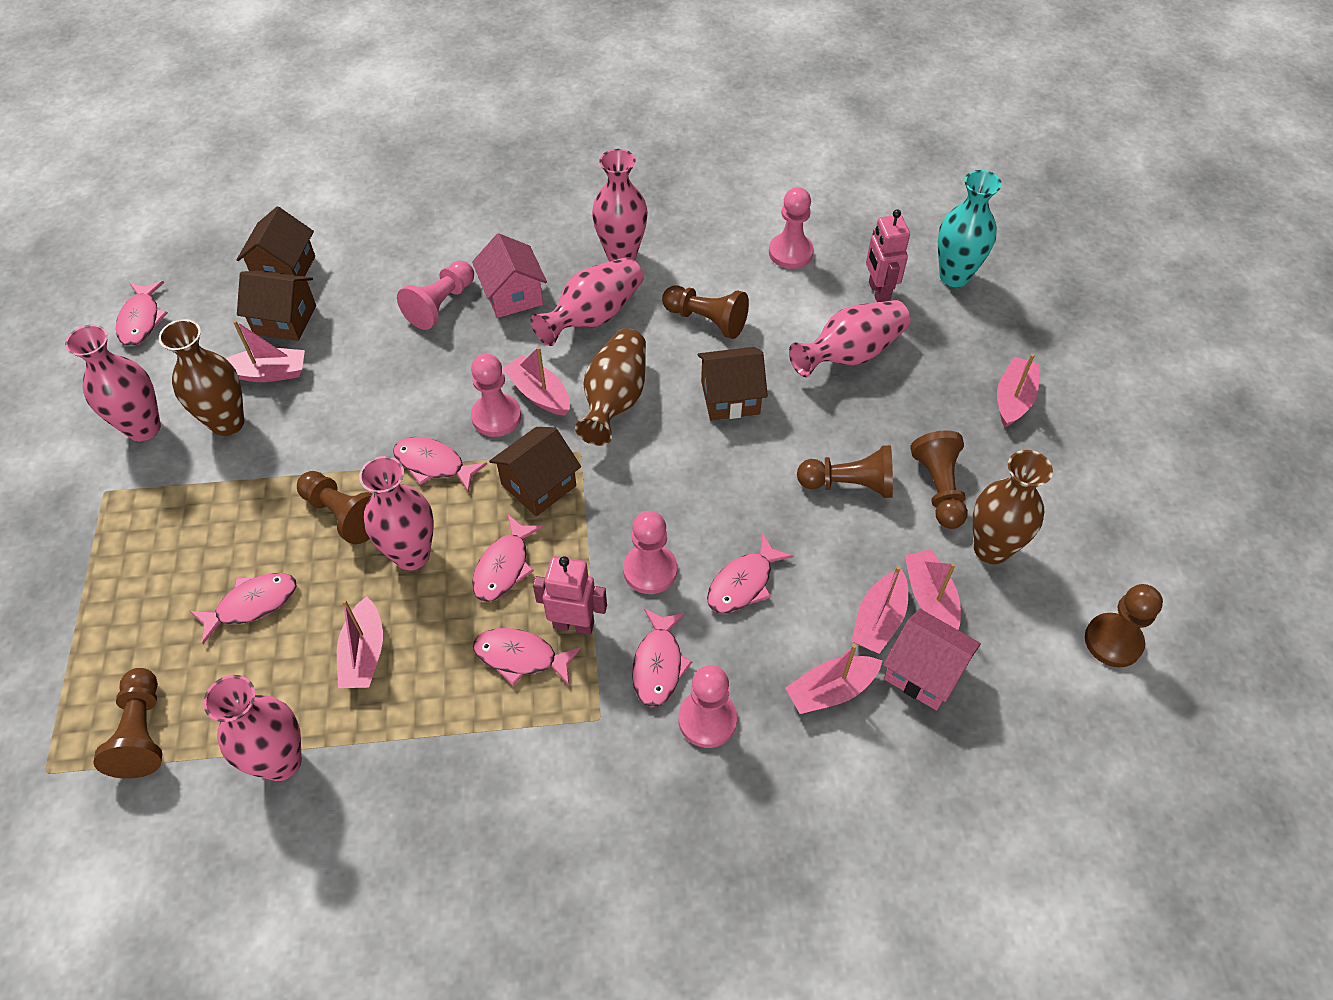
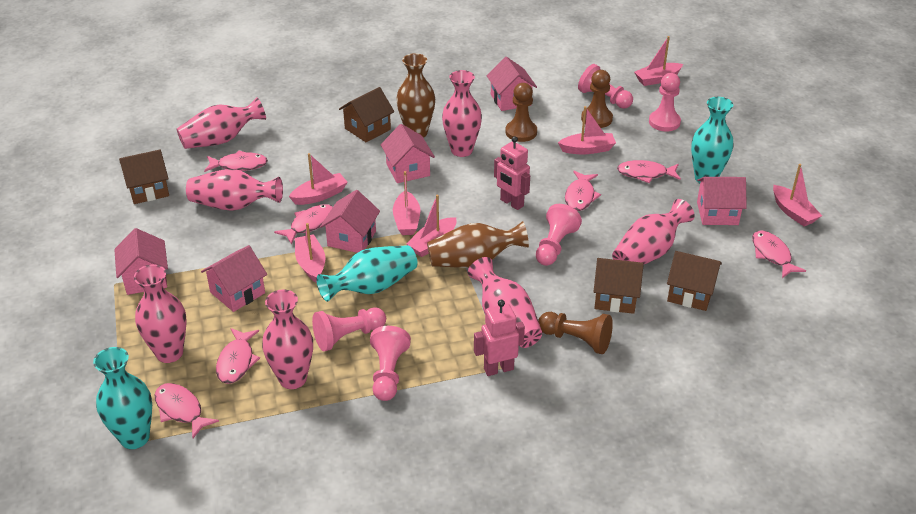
brown pawn: 6 -> 3
brown vase: 3 -> 2
pink house: 2 -> 6
pink vase: 6 -> 7
turquoise vase: 1 -> 3

